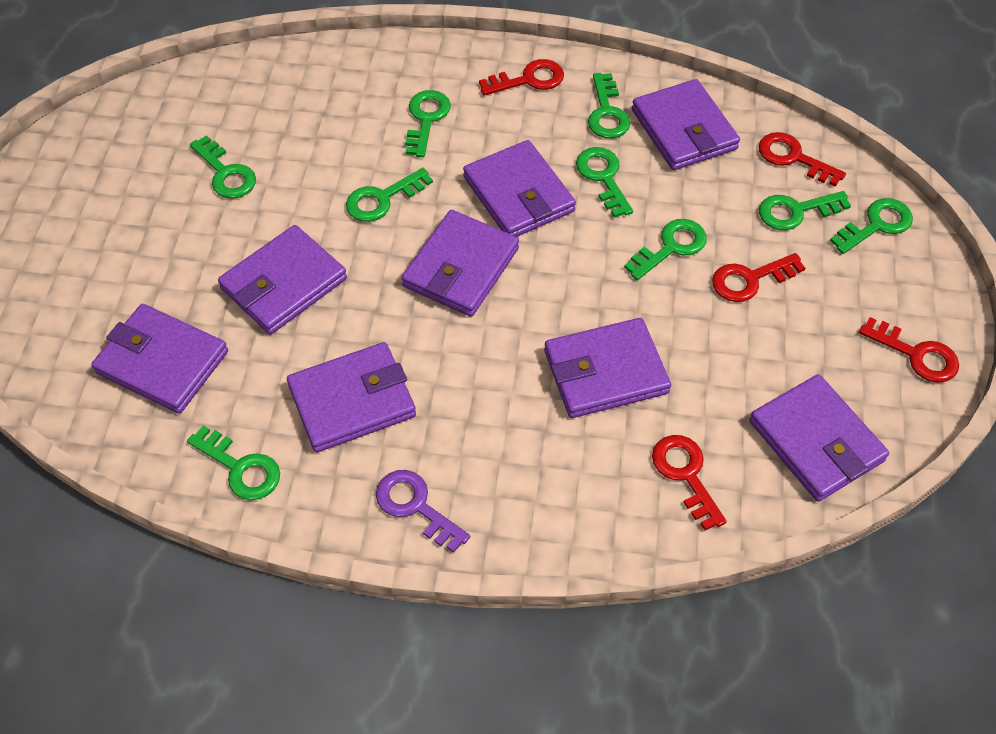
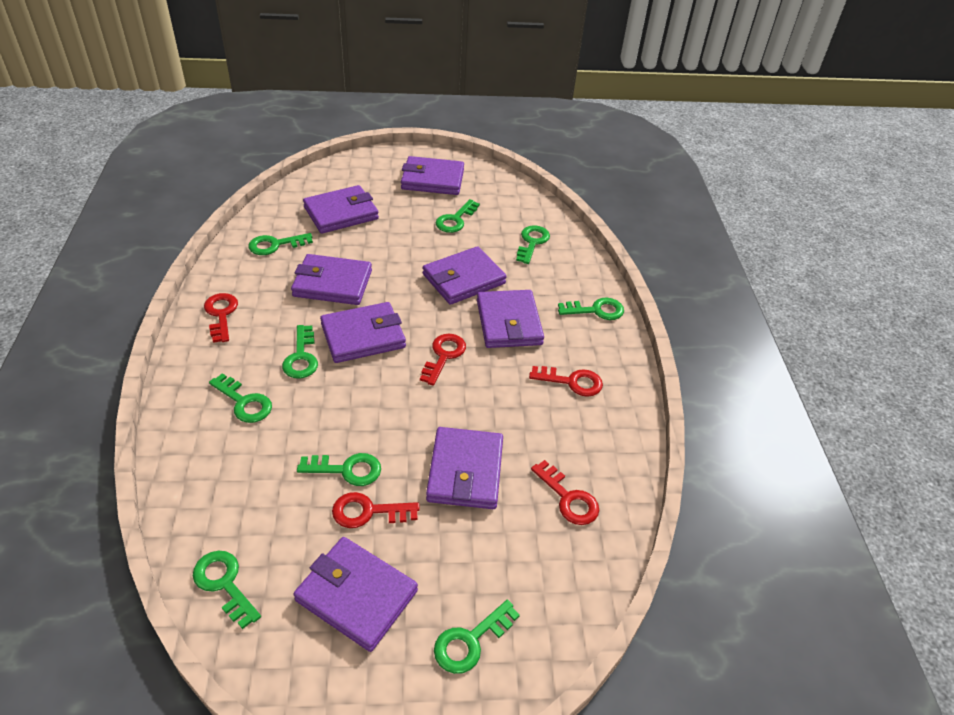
purple key: 1 -> 0

